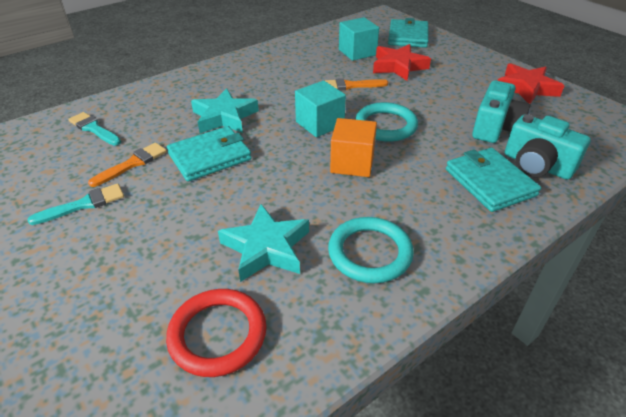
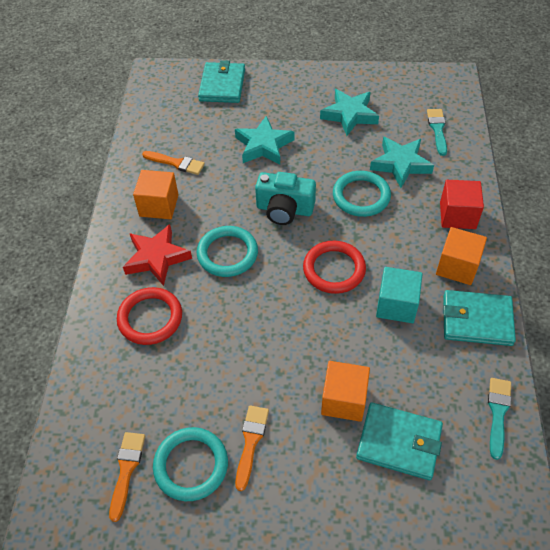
orange brush: 2 -> 3
orange cube: 1 -> 3
red cube: 0 -> 1
red ring: 1 -> 2
red star: 2 -> 1
turquoise camera: 2 -> 1
turquoise cube: 2 -> 1
turquoise ring: 2 -> 3
turquoise star: 2 -> 3

